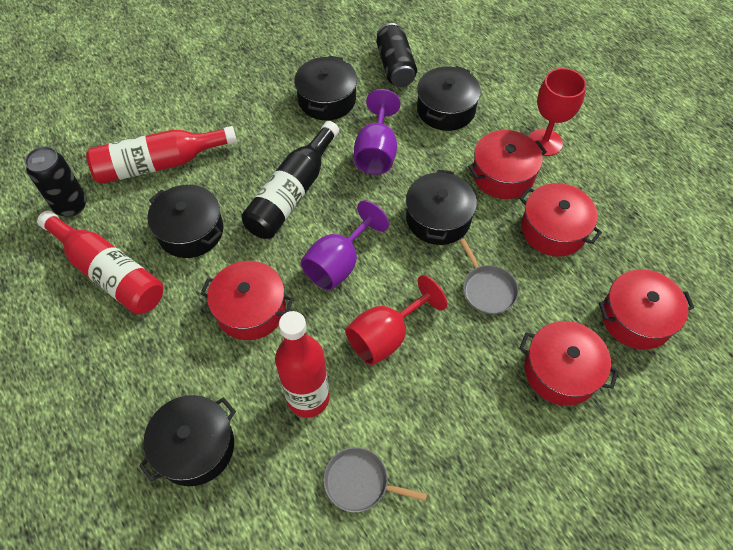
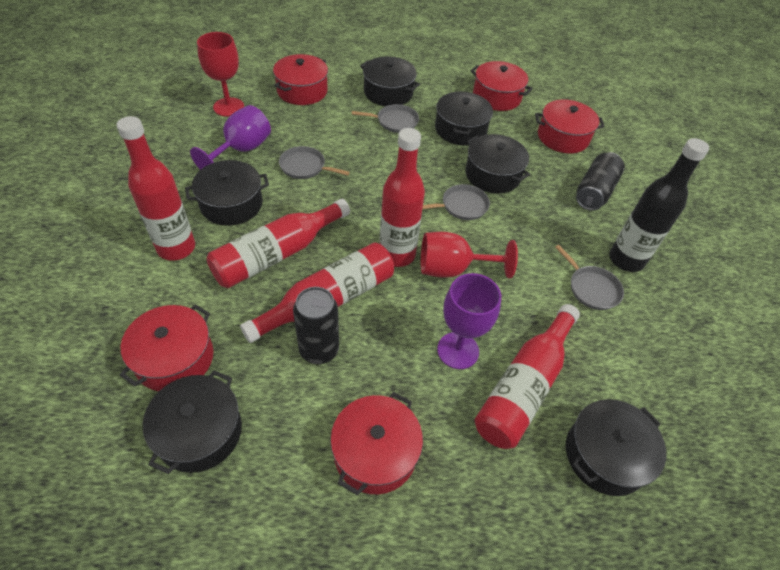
black pot: 5 -> 6
grey pan: 2 -> 4
red bottle: 3 -> 5

